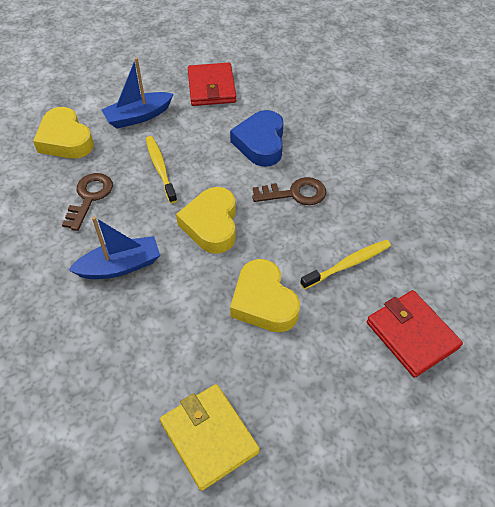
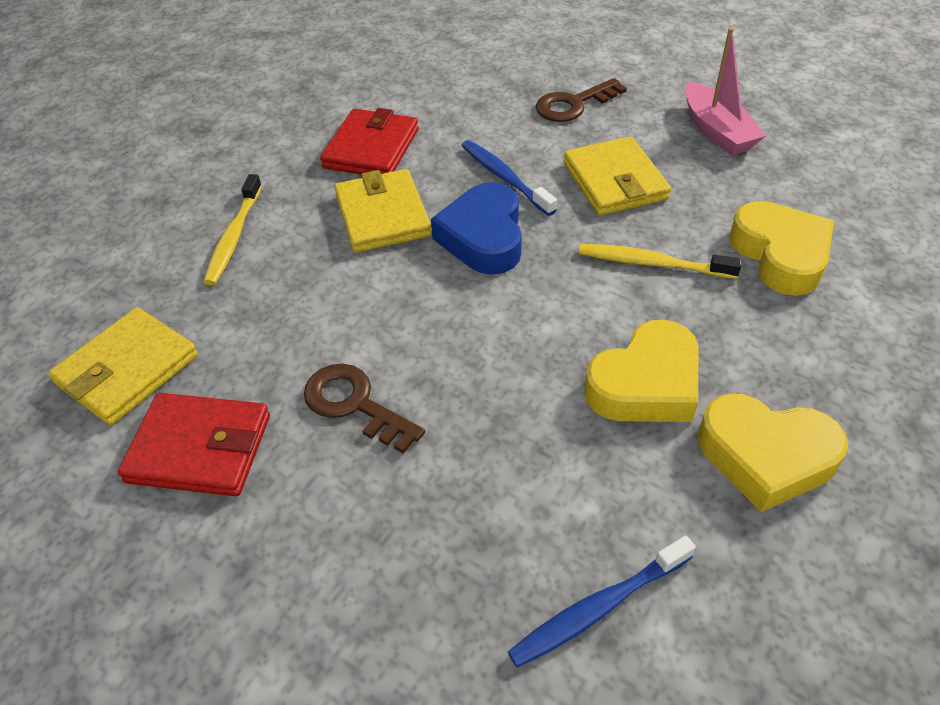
blue boat: 2 -> 0
blue toothbrush: 0 -> 2
pink boat: 0 -> 1
yellow wallet: 1 -> 3

